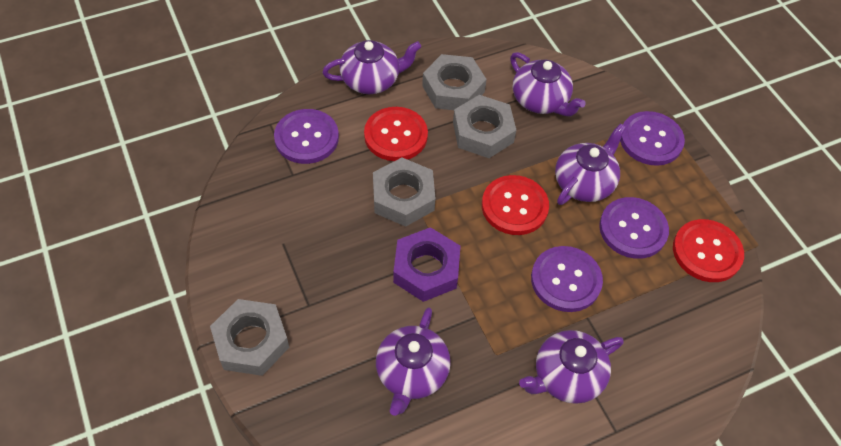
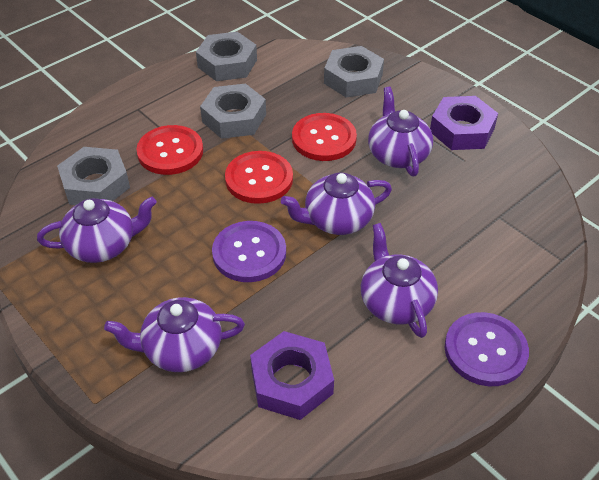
purple button: 4 -> 2
purple nut: 1 -> 2

